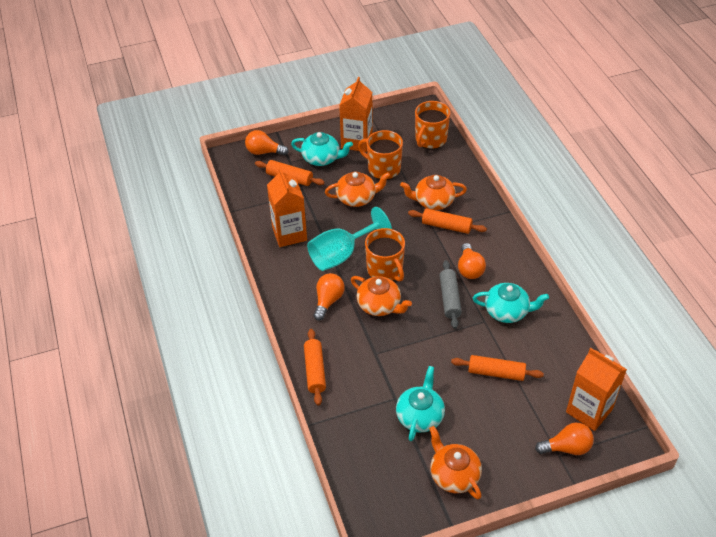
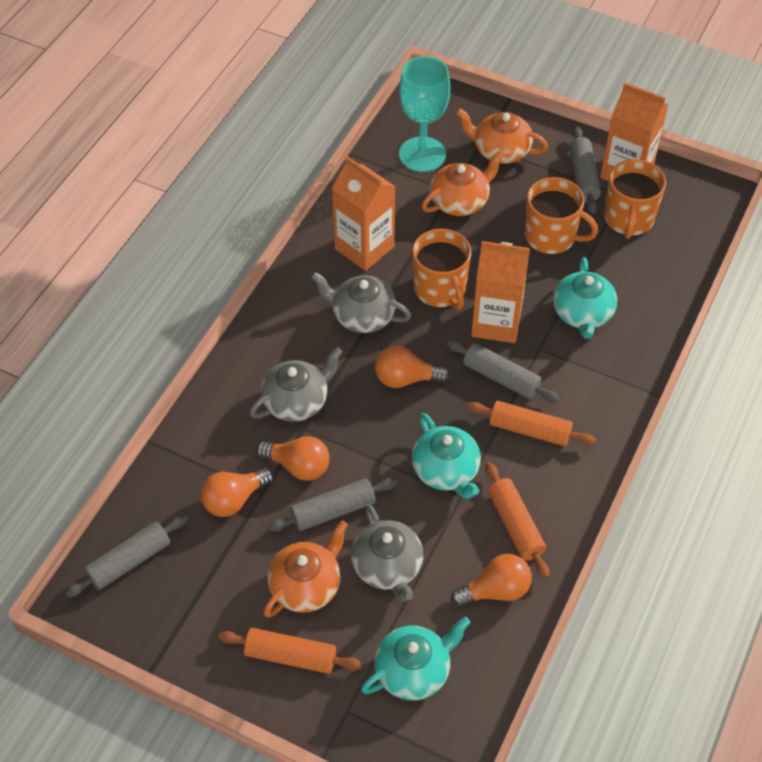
grey rolling pin: 1 -> 4
grey teapot: 0 -> 3
orange rolling pin: 4 -> 3
orange teapot: 4 -> 3

